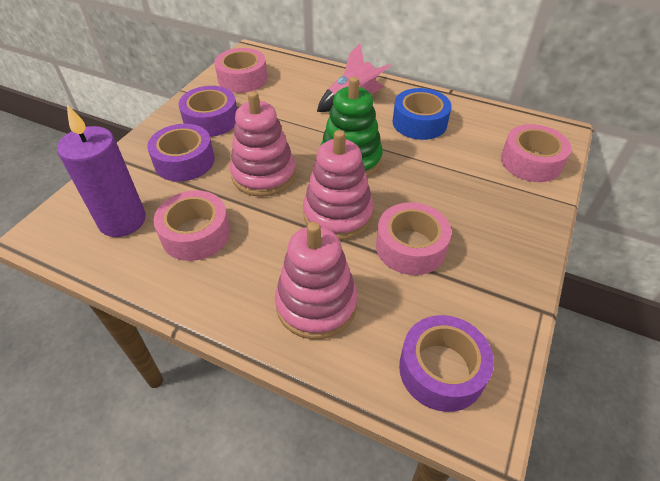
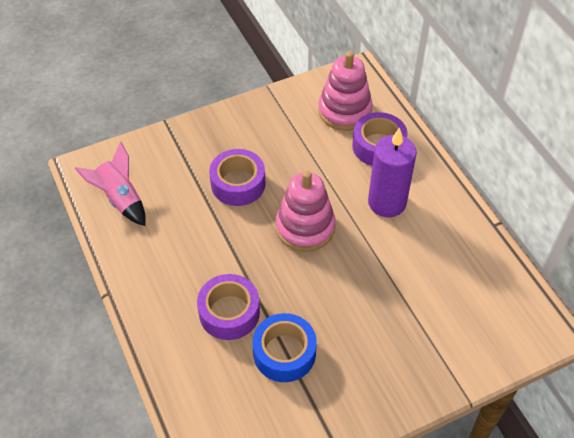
green stacking toy: 1 -> 0
pink stacking toy: 3 -> 2
pink tape: 4 -> 0

